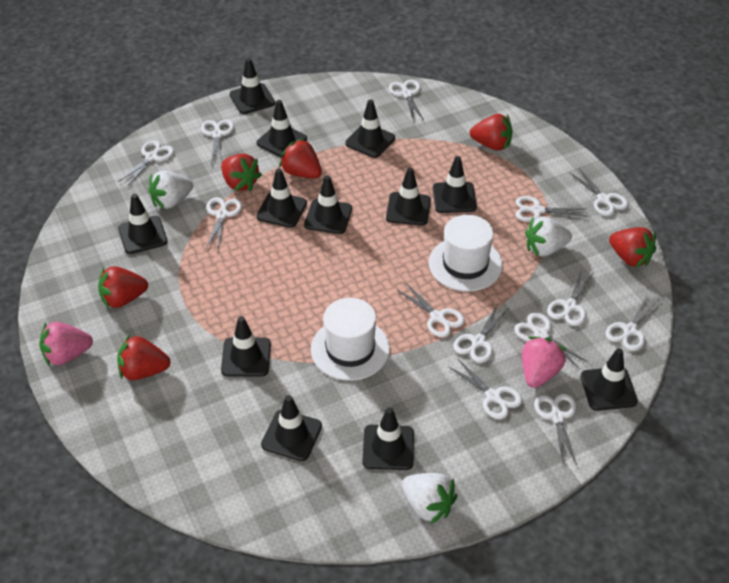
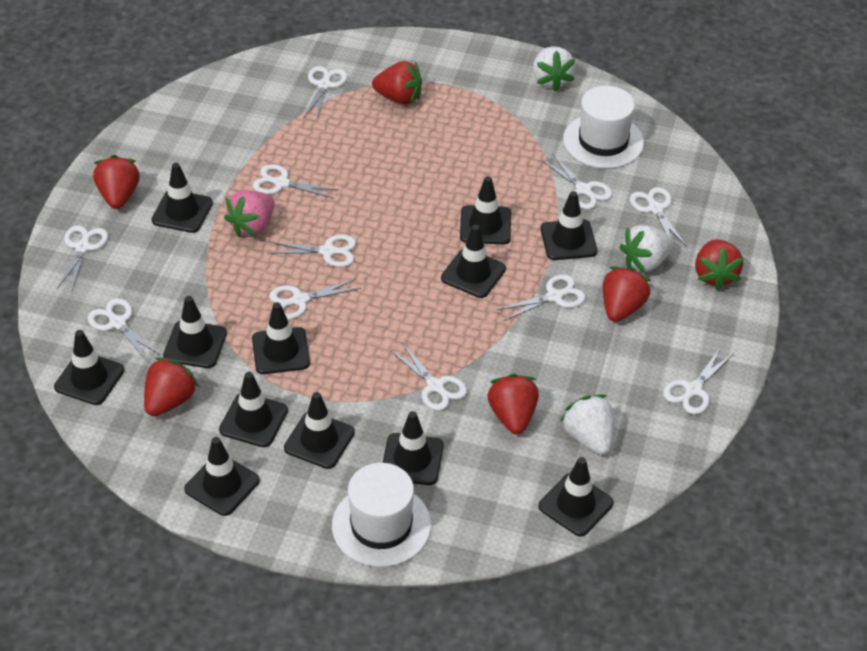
pink strawberry: 2 -> 1
white scissors: 13 -> 11

